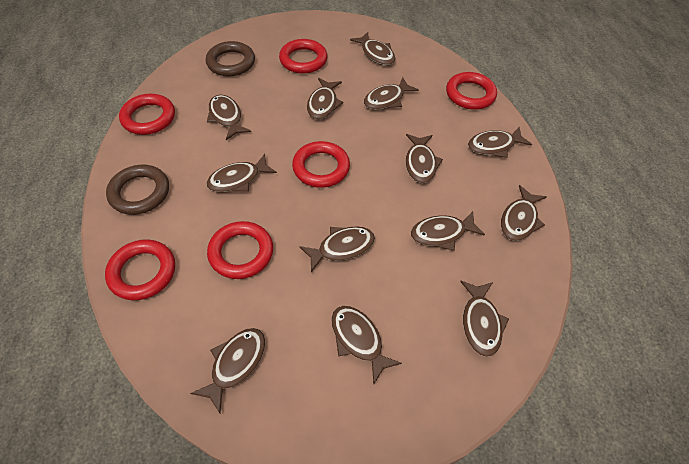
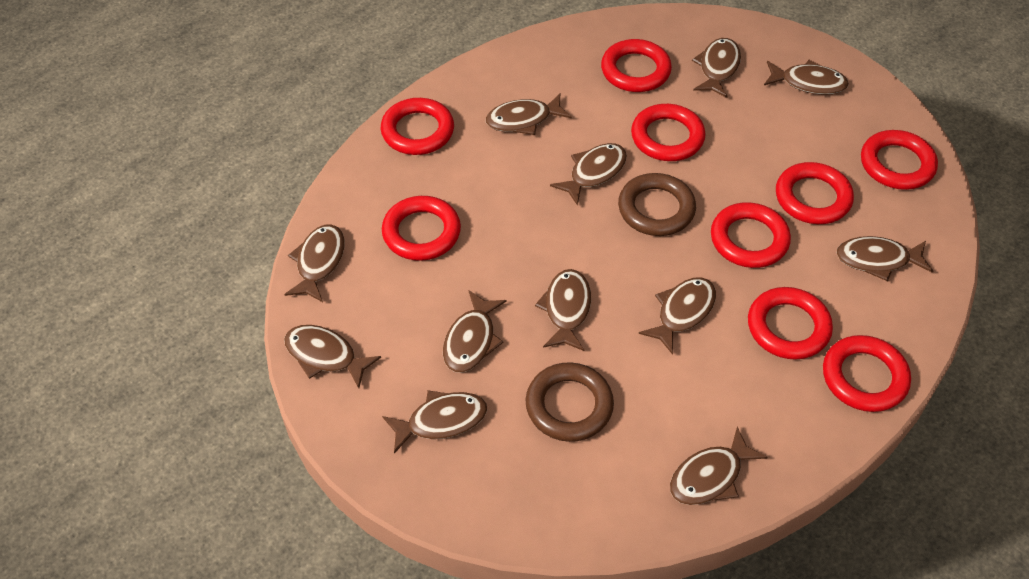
brown fish: 13 -> 12
red ring: 6 -> 9

